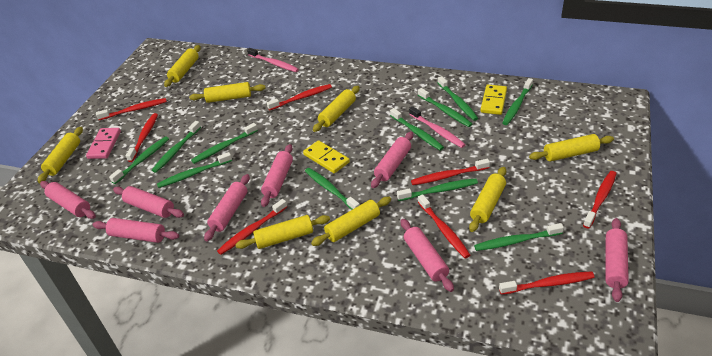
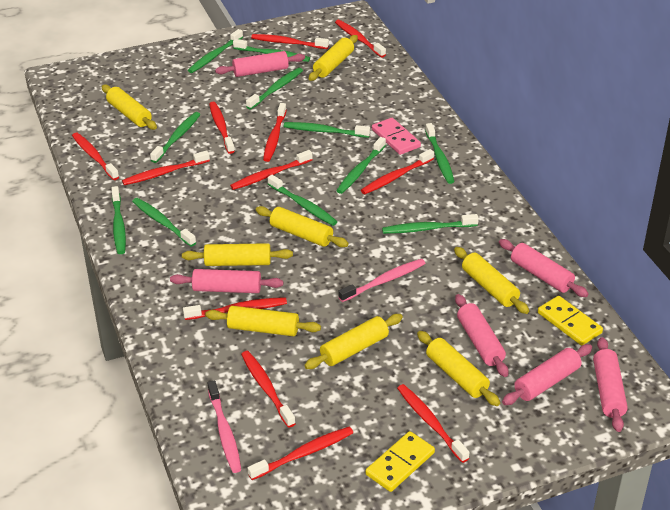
pink rolling pin: 8 -> 6
red toothbrush: 8 -> 12

